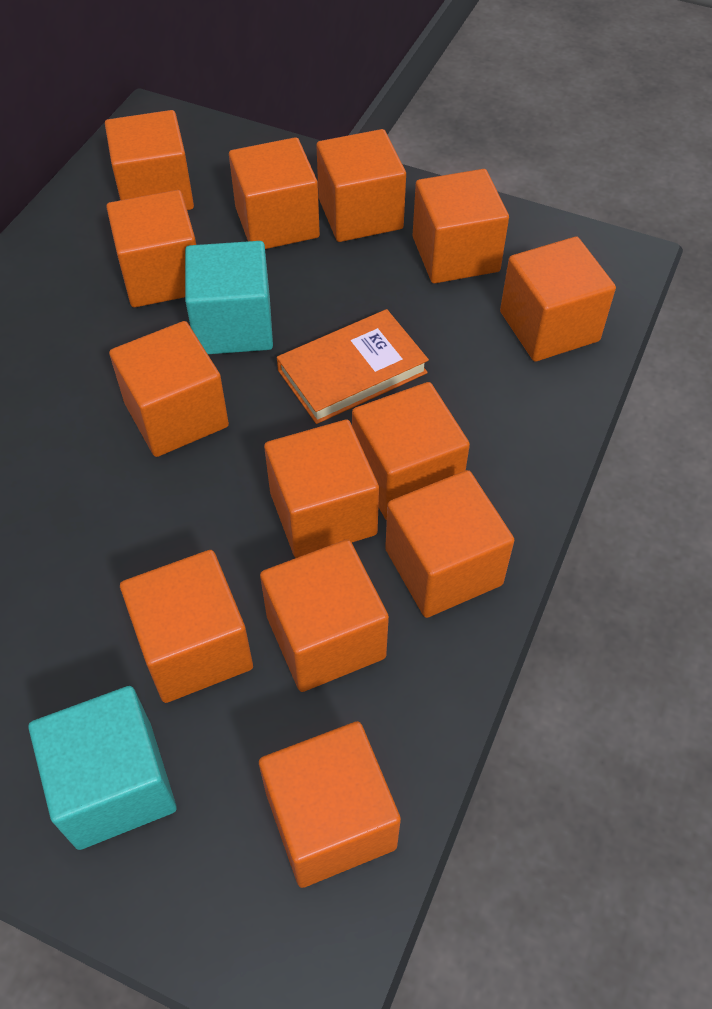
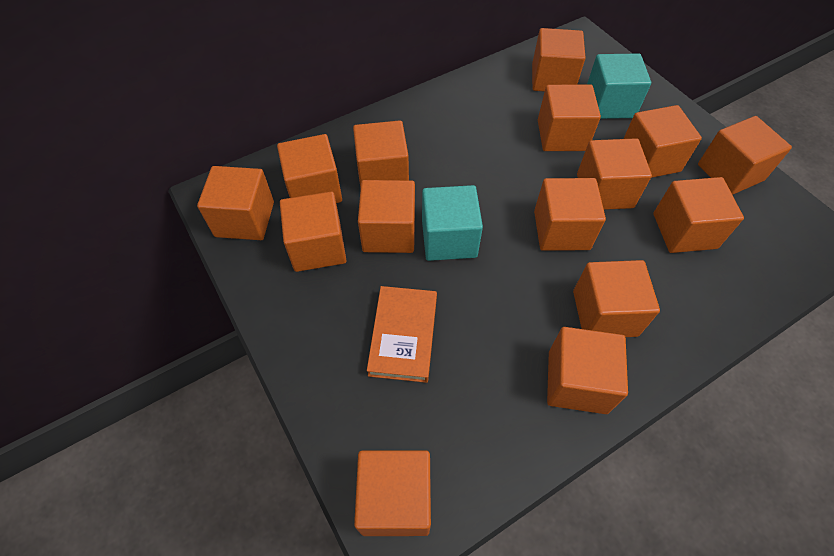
orange cube: 13 -> 15

